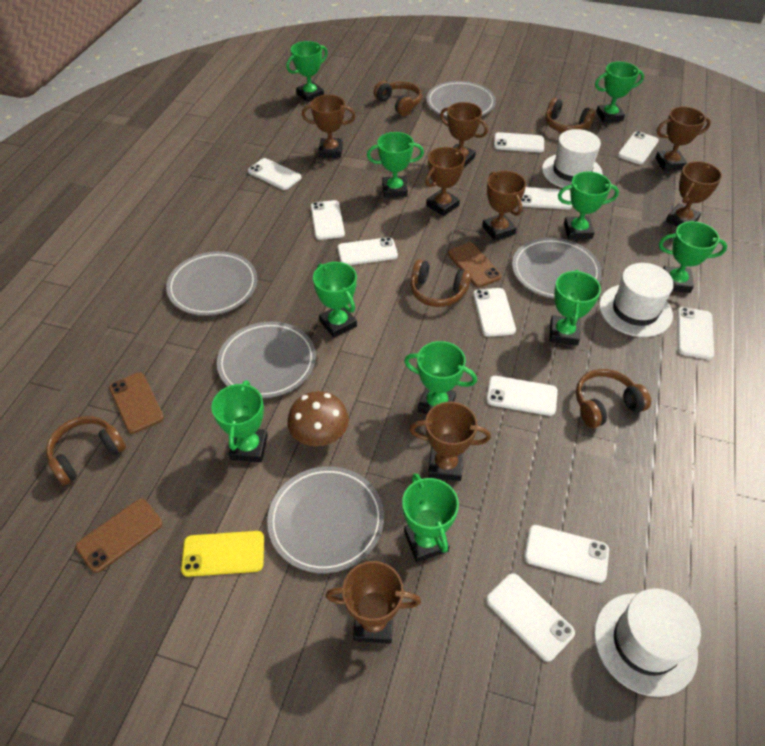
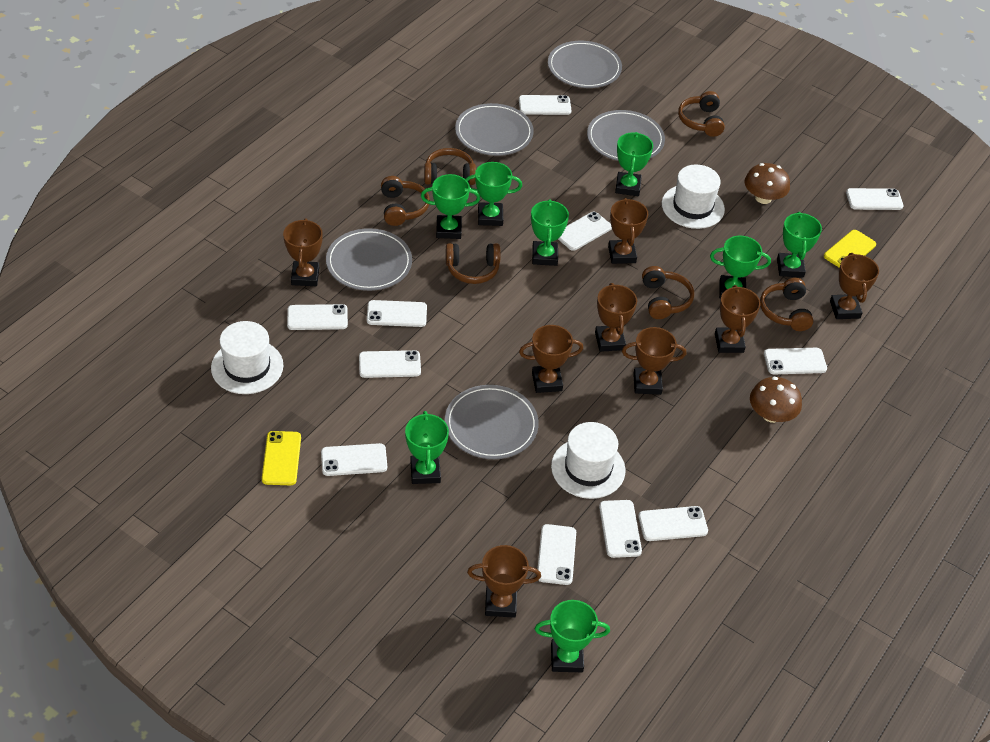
brown headphones: 5 -> 6
brown mushroom: 1 -> 2
brown phone: 3 -> 0
green trophy: 10 -> 8
yellow phone: 1 -> 2

